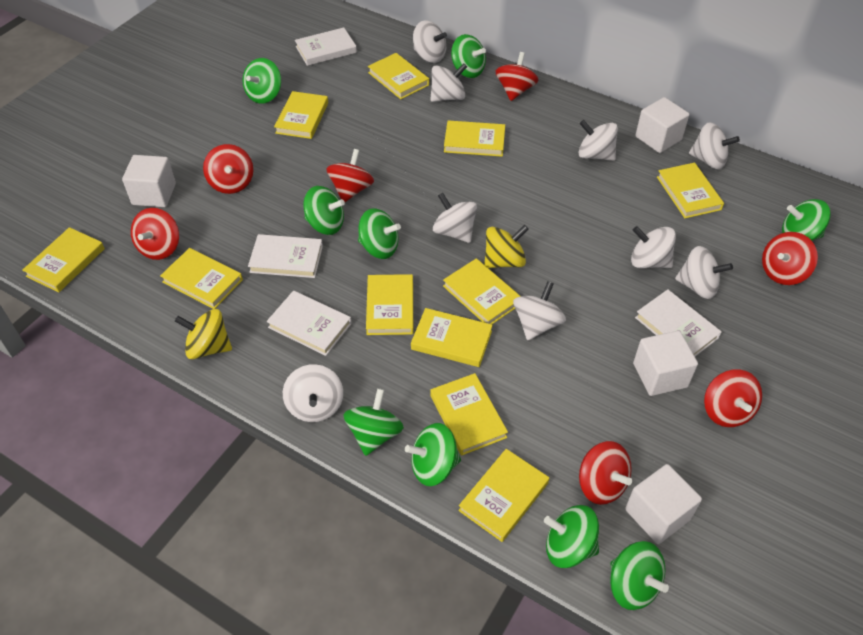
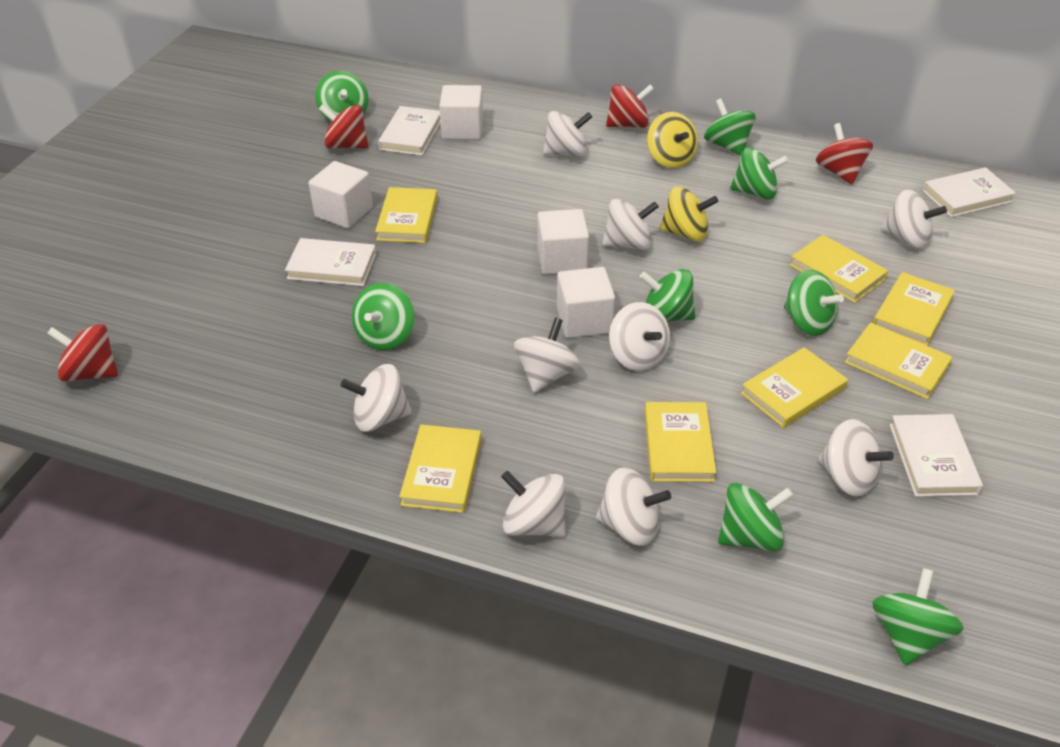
green spinning top: 9 -> 8
red spinning top: 7 -> 4
yellow book: 11 -> 7

